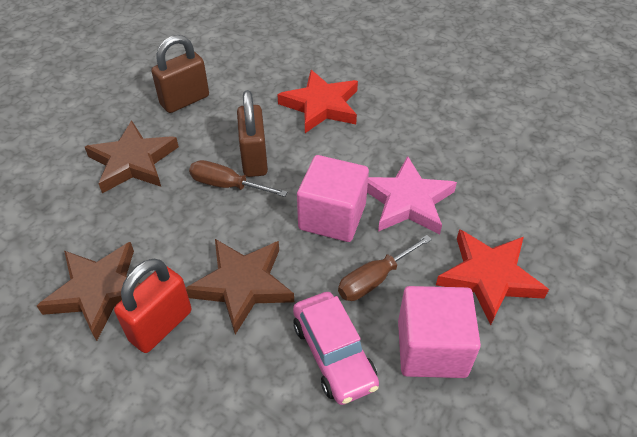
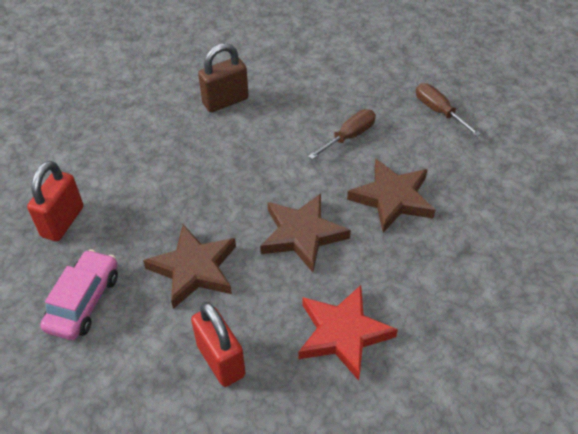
brown padlock: 2 -> 1
pink cube: 2 -> 0
pink star: 1 -> 0
red padlock: 1 -> 2
red star: 2 -> 1

